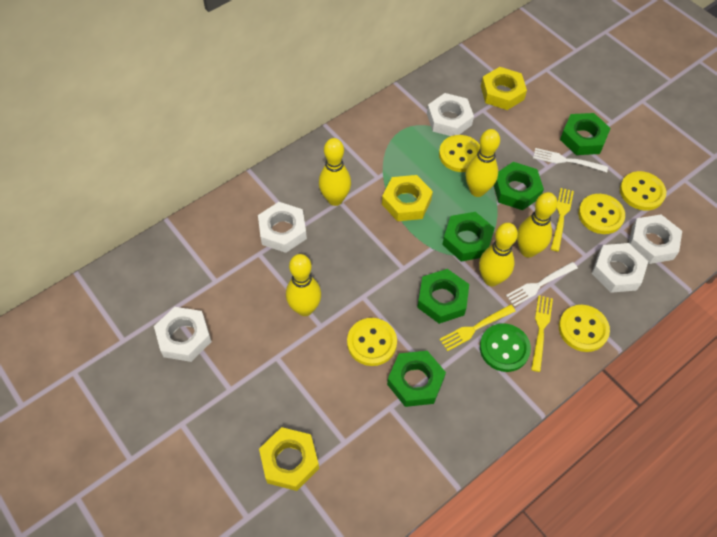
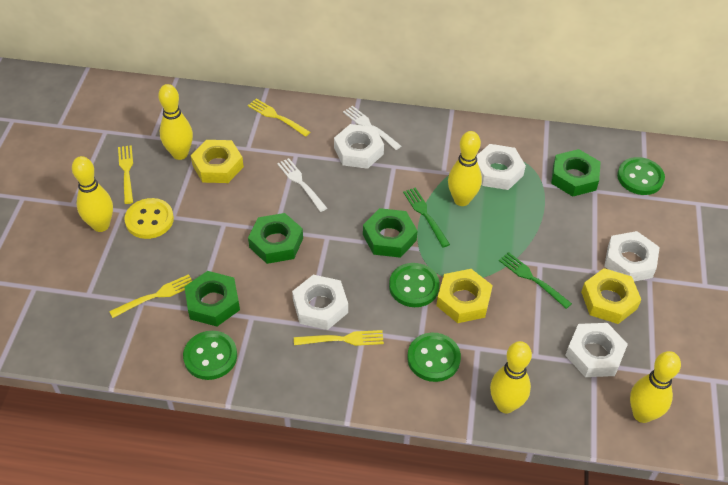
green button: 1 -> 4
green fork: 0 -> 2
green nut: 5 -> 4
yellow button: 5 -> 1
yellow fork: 3 -> 4

